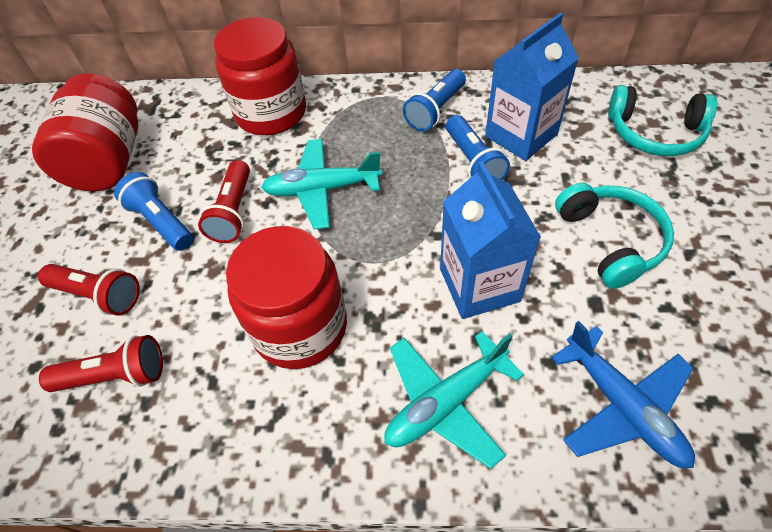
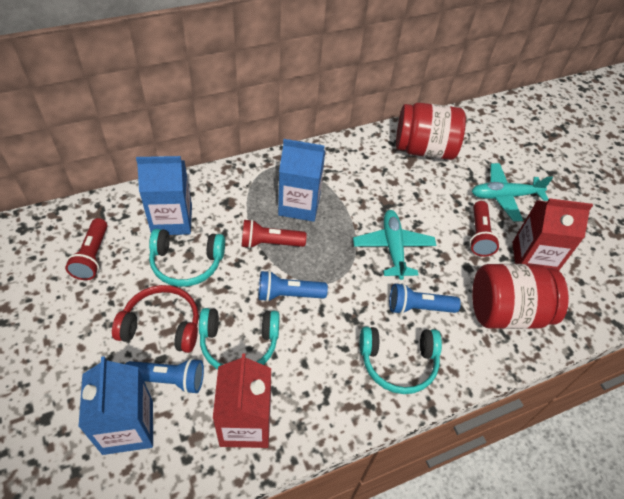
blue carton: 2 -> 3
blue plane: 1 -> 0
red carton: 0 -> 2
red headphones: 0 -> 1
red jar: 3 -> 2
turquoise headphones: 2 -> 3

